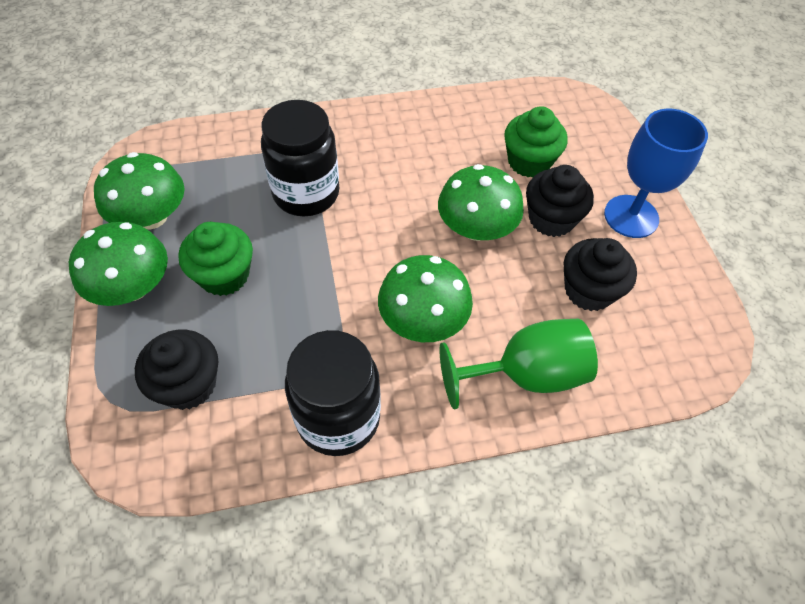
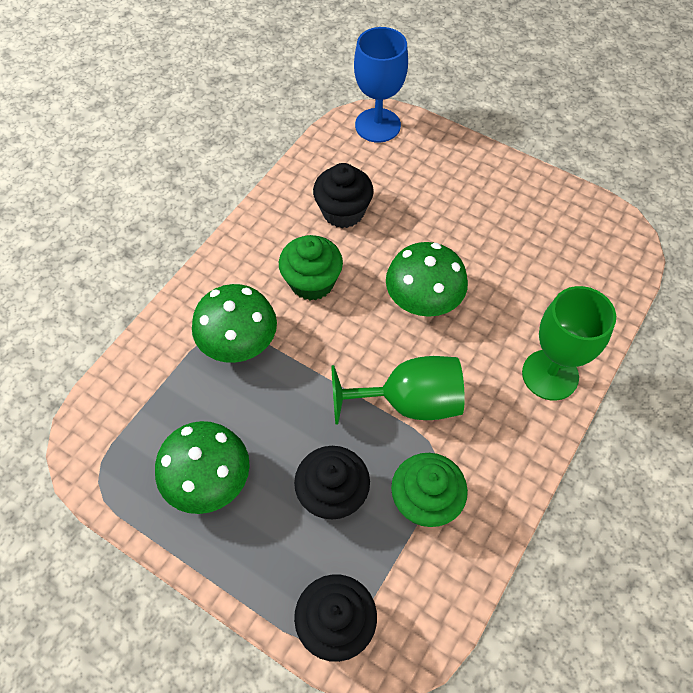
black jar: 2 -> 0
green goblet: 1 -> 2
green mushroom: 4 -> 3

